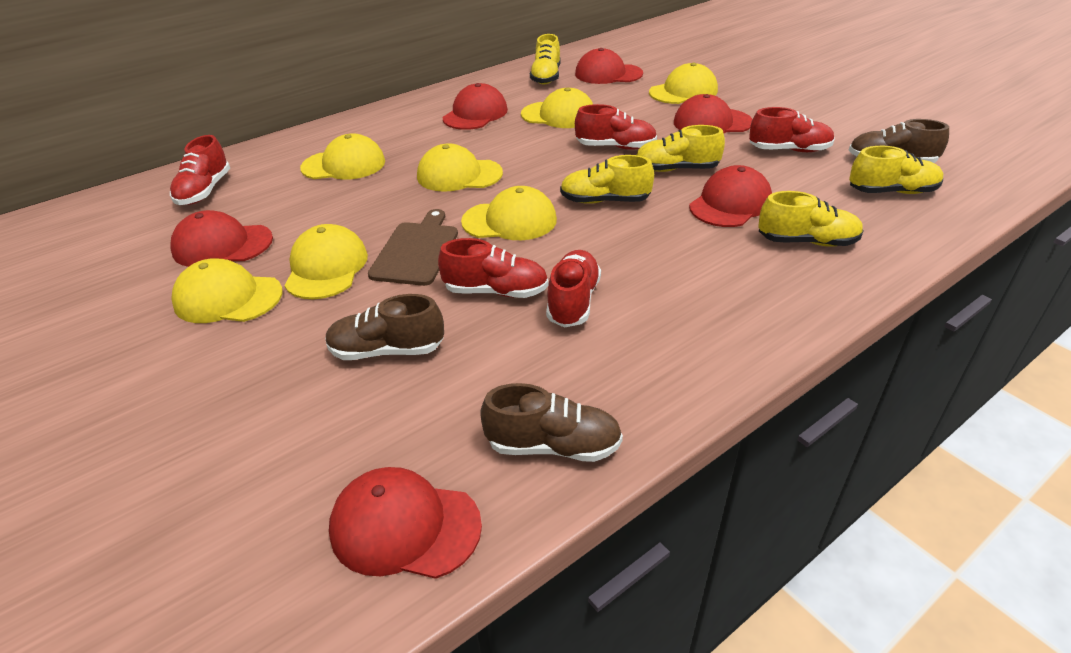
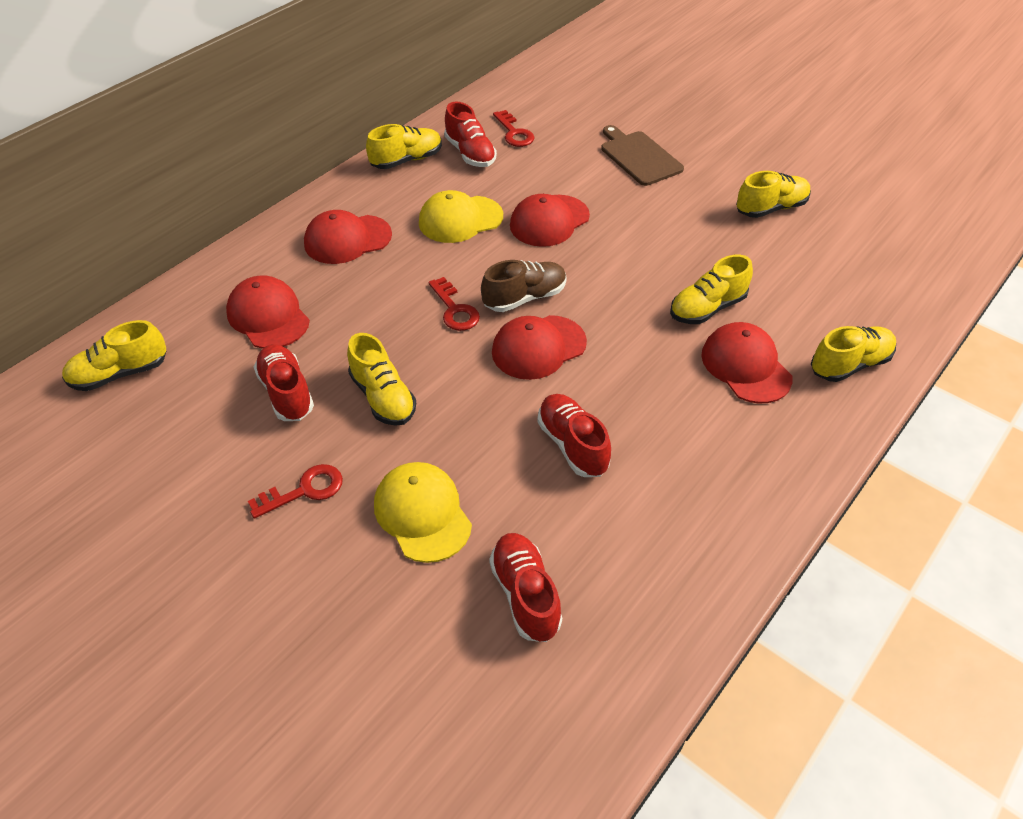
brown shoe: 3 -> 1
red cap: 6 -> 5
red key: 0 -> 3
red shoe: 5 -> 4
yellow cap: 7 -> 2
yellow shoe: 5 -> 6

